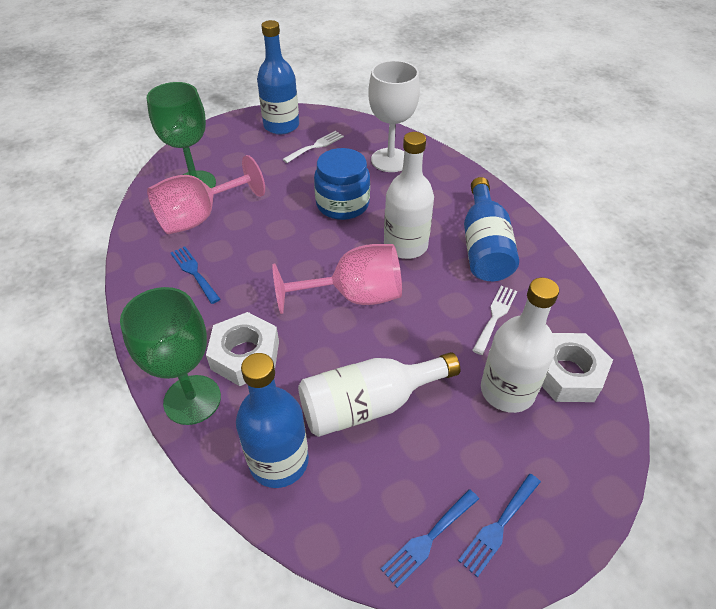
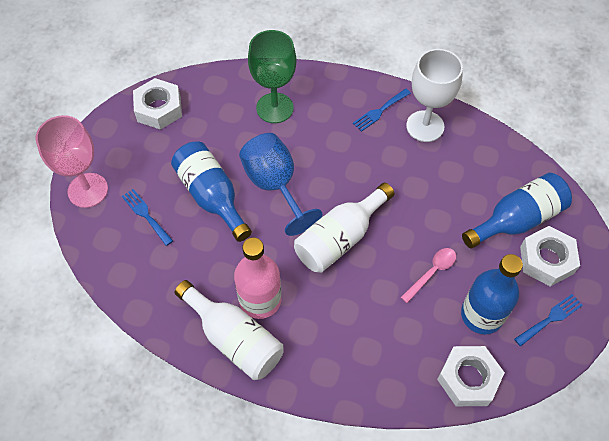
blue goblet: 0 -> 1
blue jar: 1 -> 0
green goblet: 2 -> 1
pink bottle: 0 -> 1
pink goblet: 2 -> 1
pink spoon: 0 -> 1
white bottle: 3 -> 2
white fork: 2 -> 0
white nut: 2 -> 3

